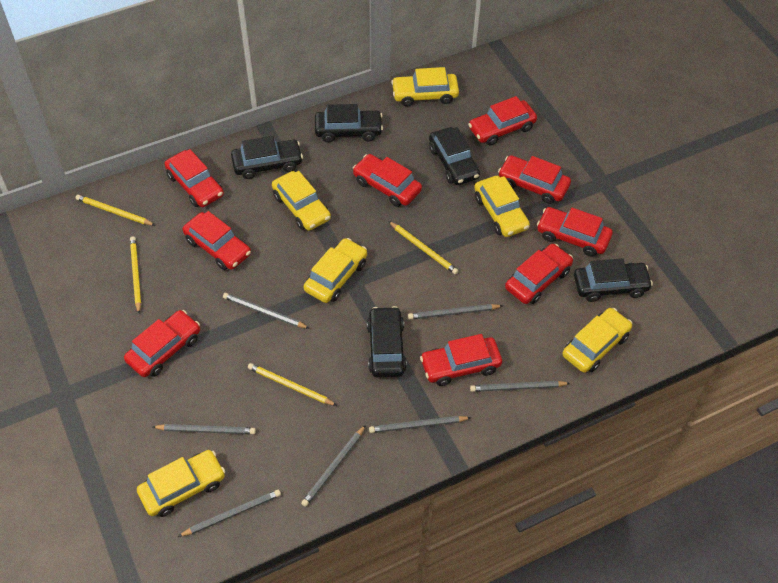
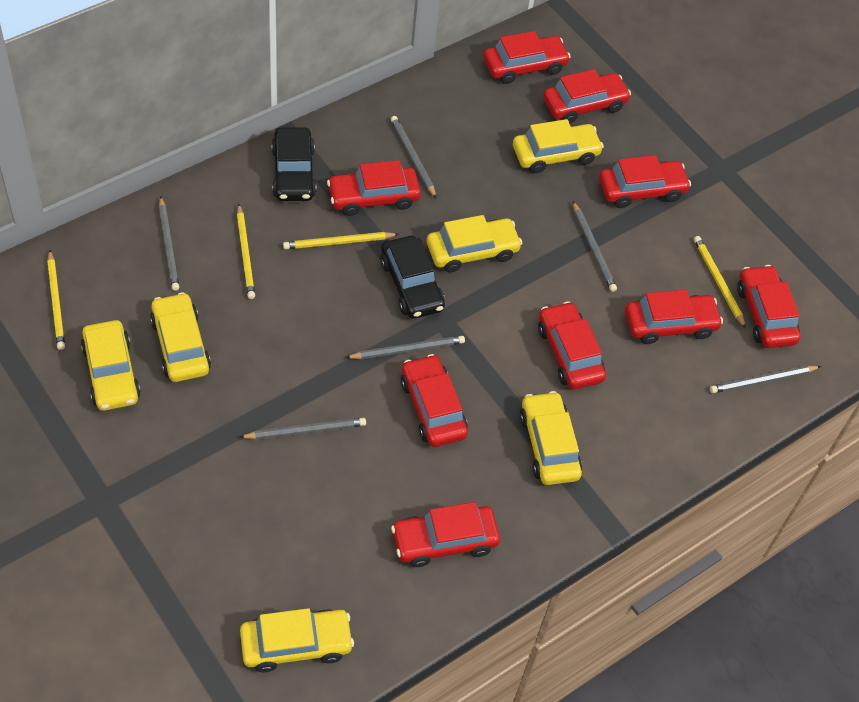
black car: 5 -> 2
grey pencil: 7 -> 6

